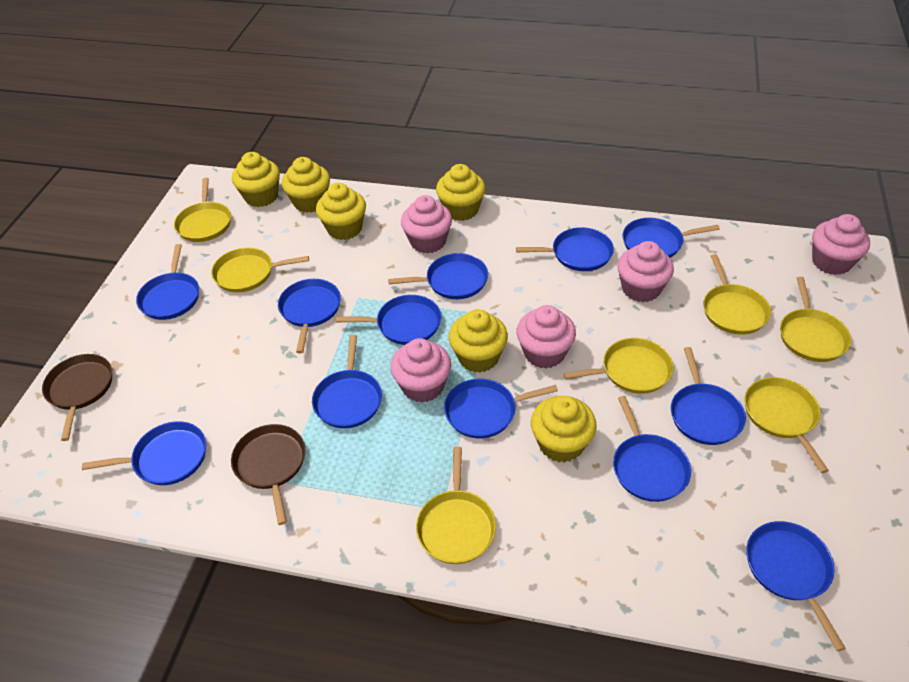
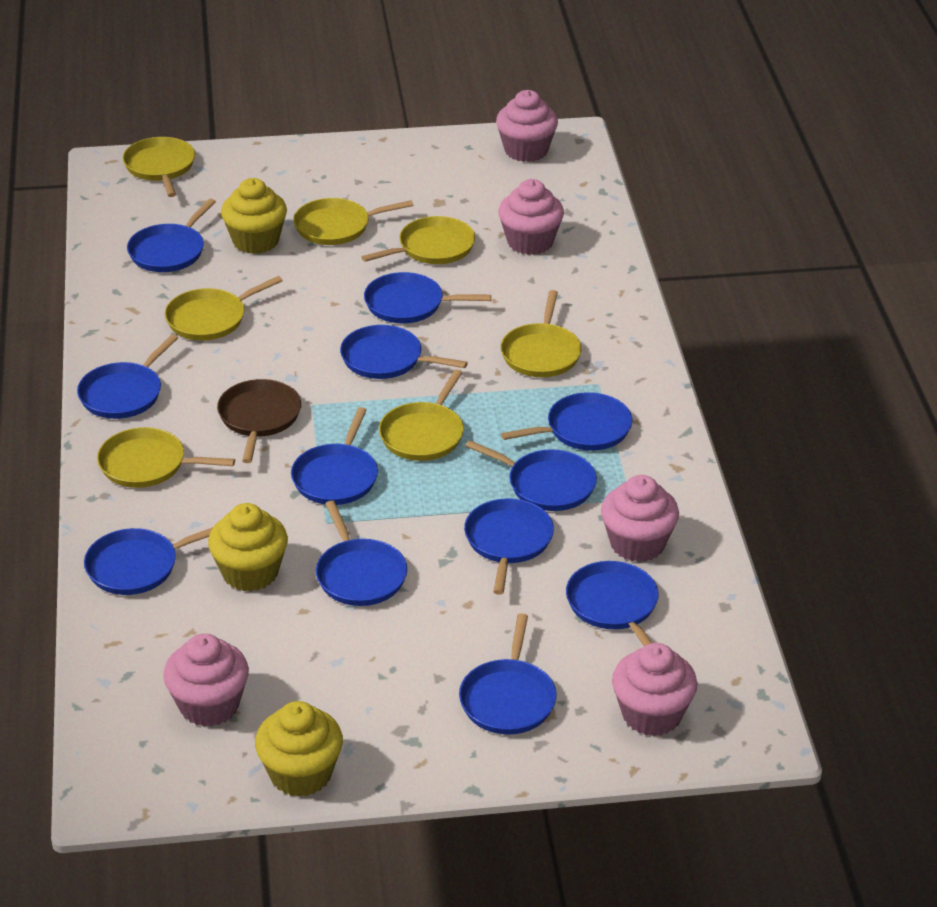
brown pan: 2 -> 1
yellow cupcake: 6 -> 3

